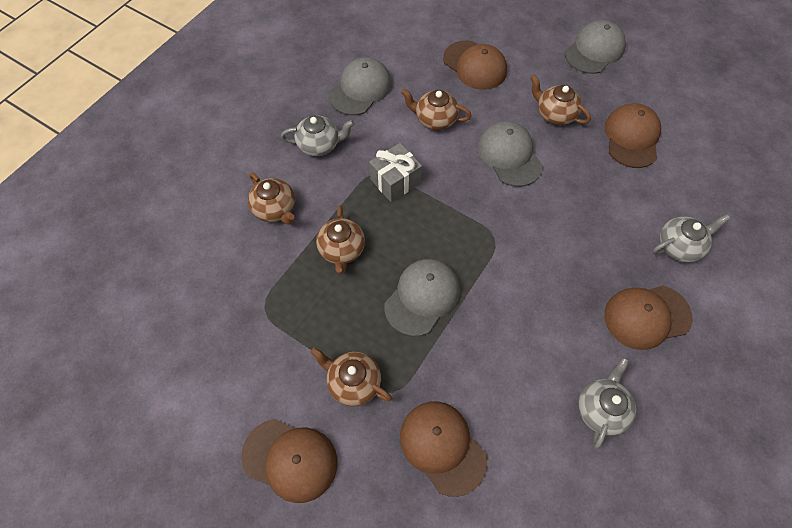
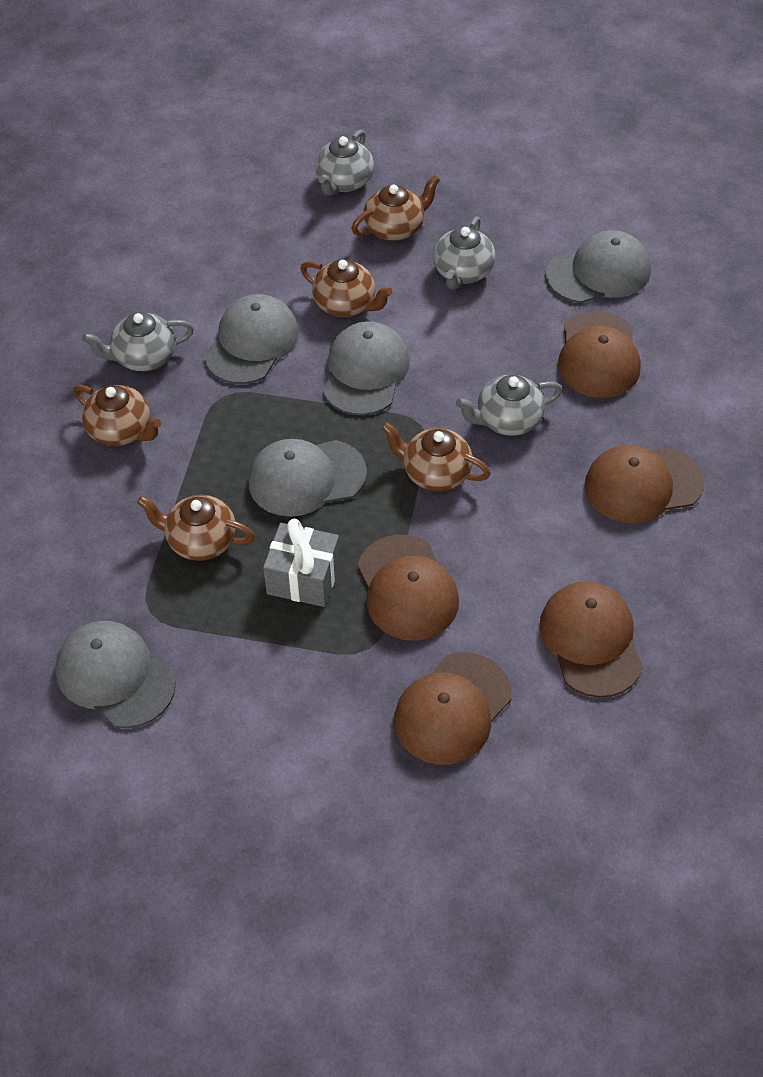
grey cap: 4 -> 5
grey teapot: 3 -> 4

